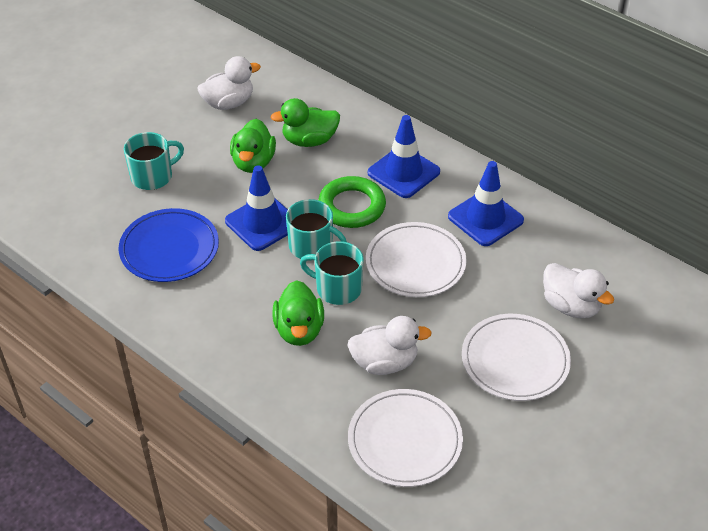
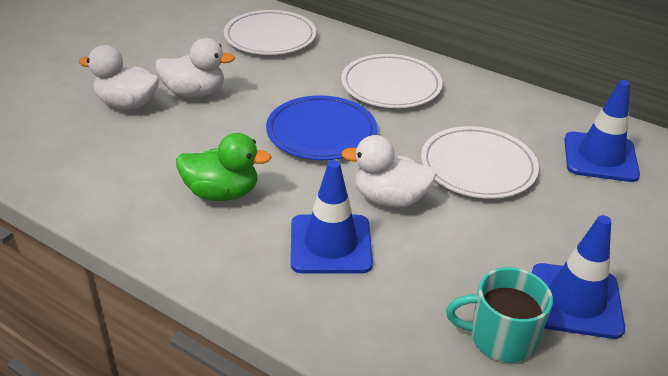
green duck: 3 -> 1
green ring: 1 -> 0
turquoise mug: 3 -> 1

